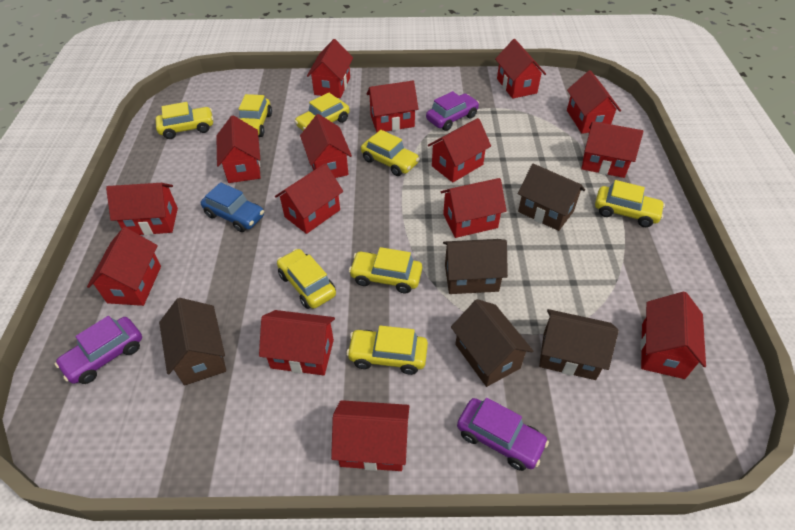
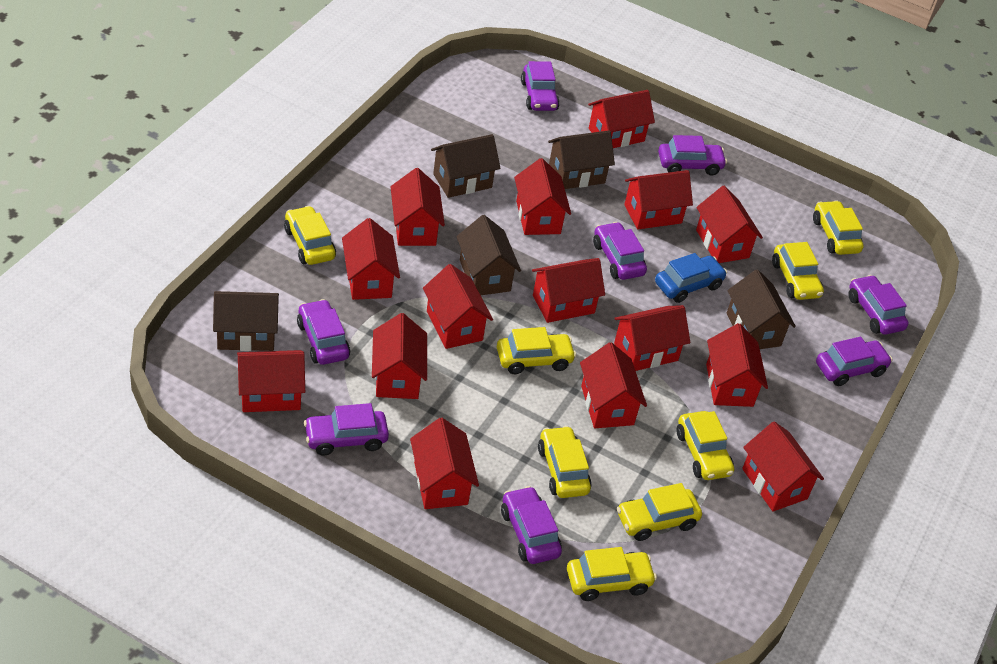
purple car: 3 -> 8

